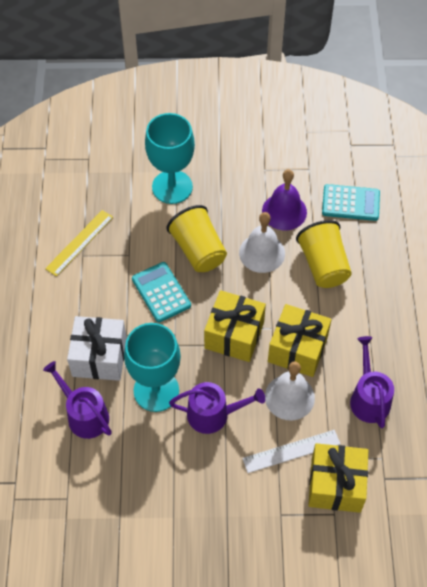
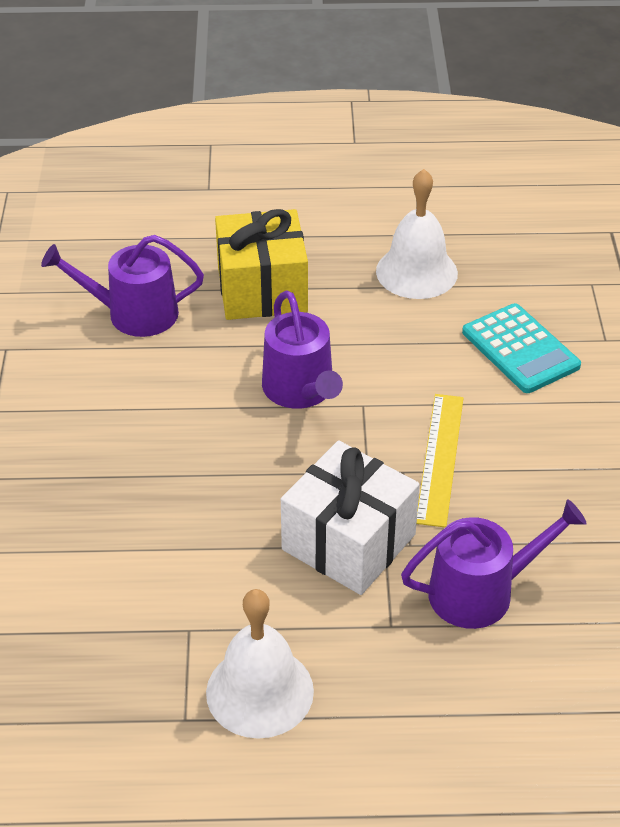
purple bell: 1 -> 0
turquoise calculator: 2 -> 1
turquoise goblet: 2 -> 0
white ruler: 1 -> 0
yellow cup: 2 -> 0
yellow gift: 3 -> 1

